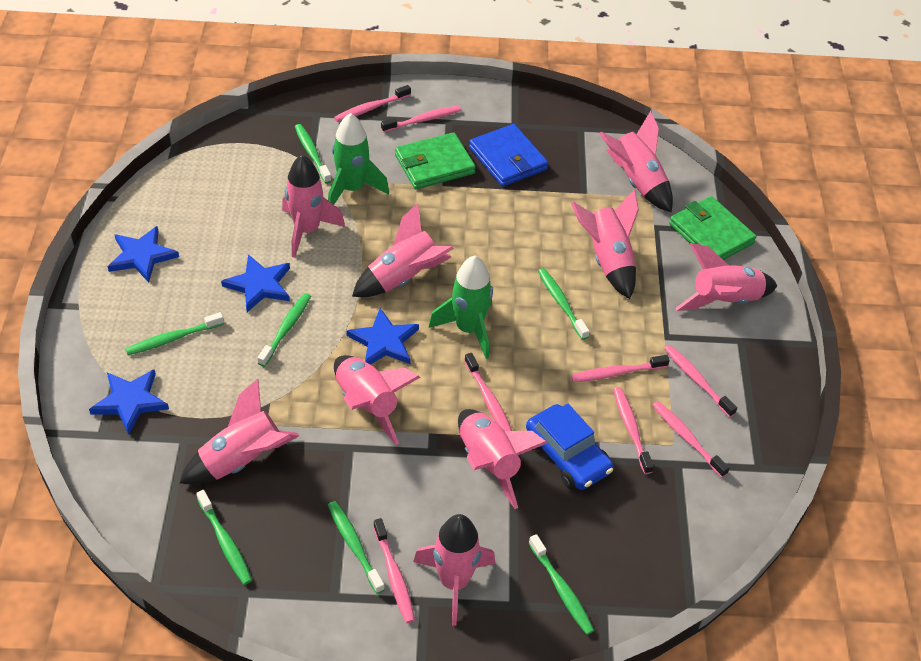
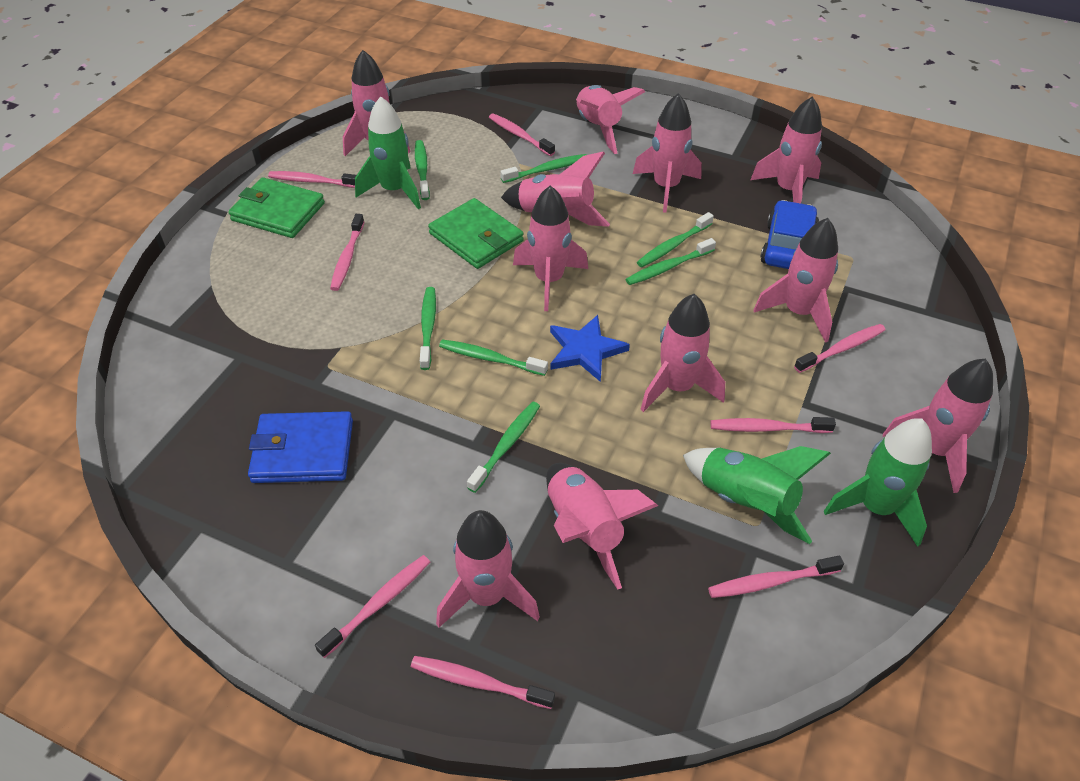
blue star: 4 -> 1
green rocket: 2 -> 3
pink rocket: 9 -> 11

